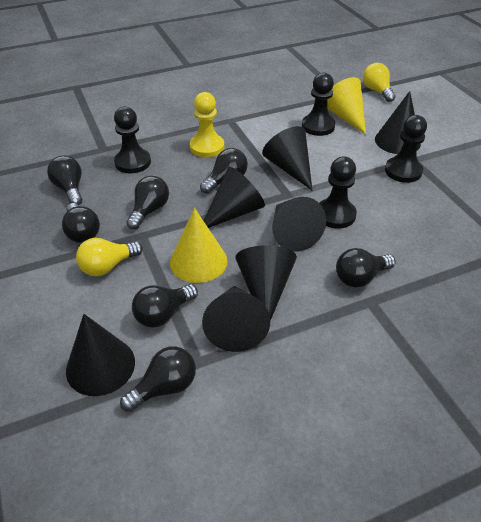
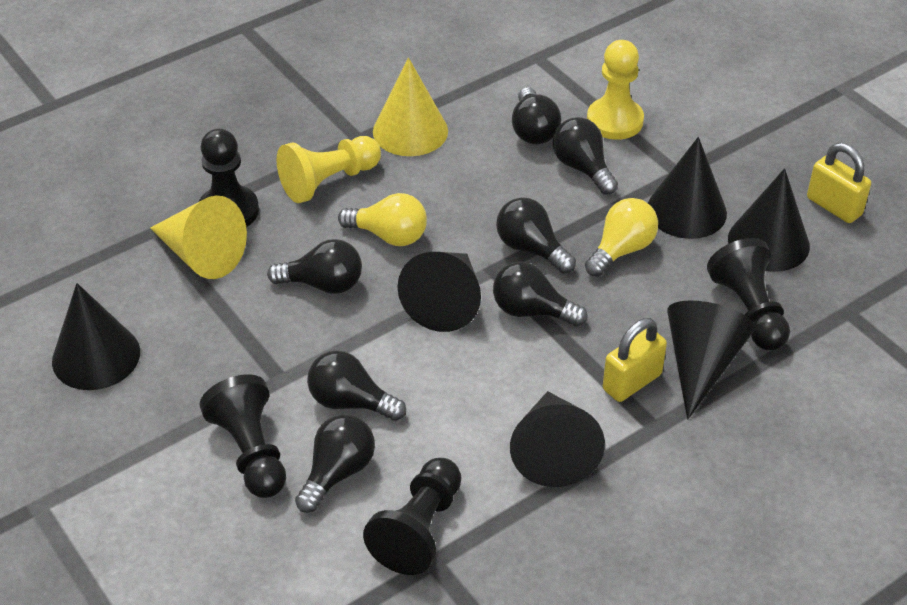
black cone: 7 -> 6
yellow padlock: 0 -> 2
yellow pawn: 1 -> 2

